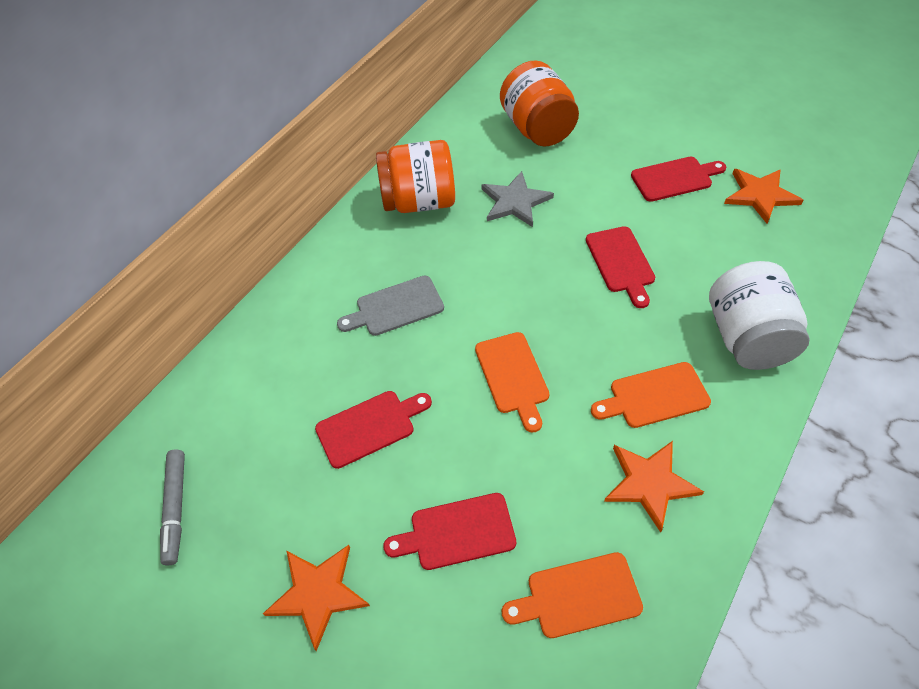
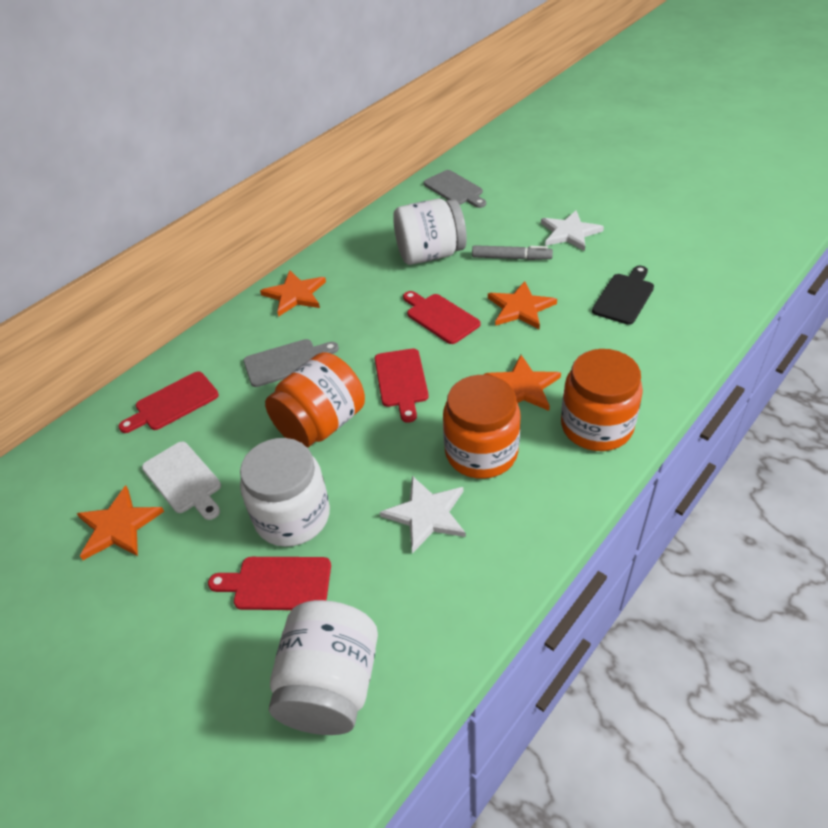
black cutting board: 0 -> 1
grey cutting board: 1 -> 2
grey star: 1 -> 0
orange cutting board: 3 -> 0
orange jar: 2 -> 3
orange star: 3 -> 4
white cutting board: 0 -> 1
white jar: 1 -> 3
white star: 0 -> 2

